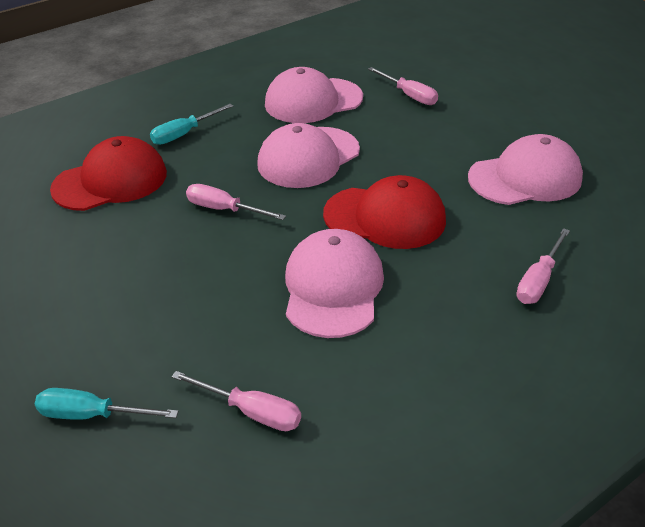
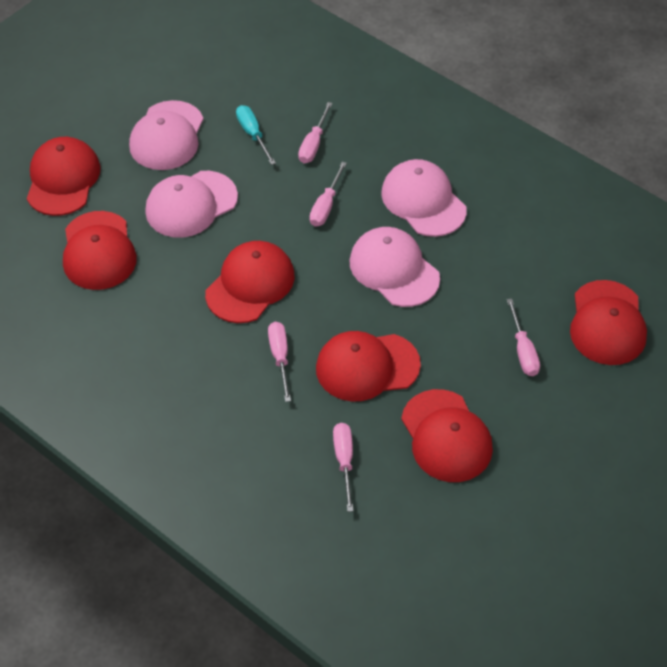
pink screwdriver: 4 -> 5
red cap: 2 -> 6
turquoise screwdriver: 2 -> 1

